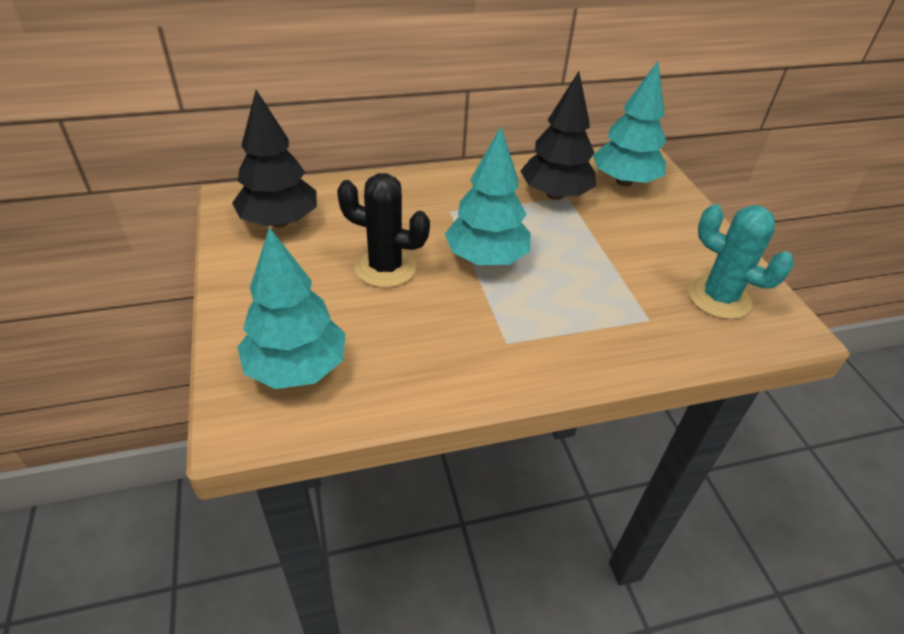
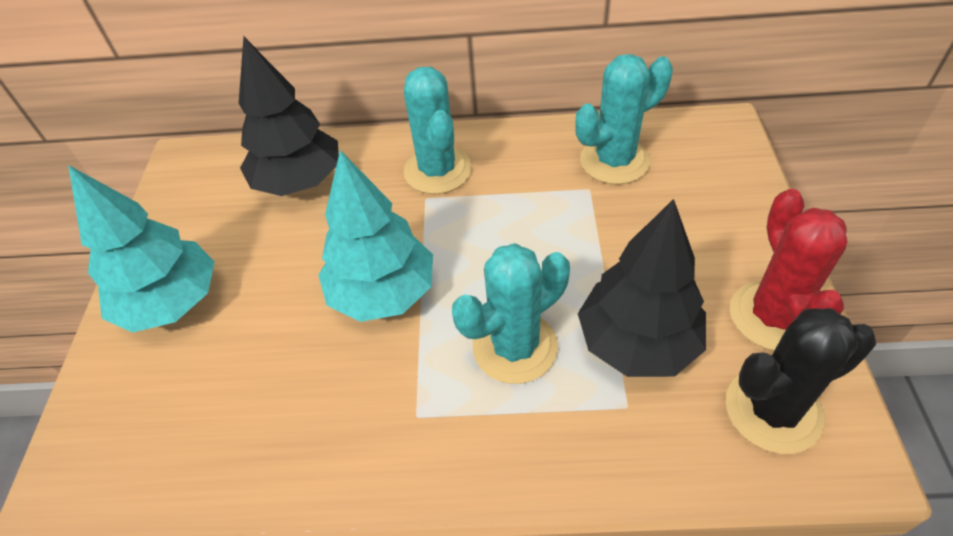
red cactus: 0 -> 1
turquoise cactus: 1 -> 3
turquoise tree: 3 -> 2

